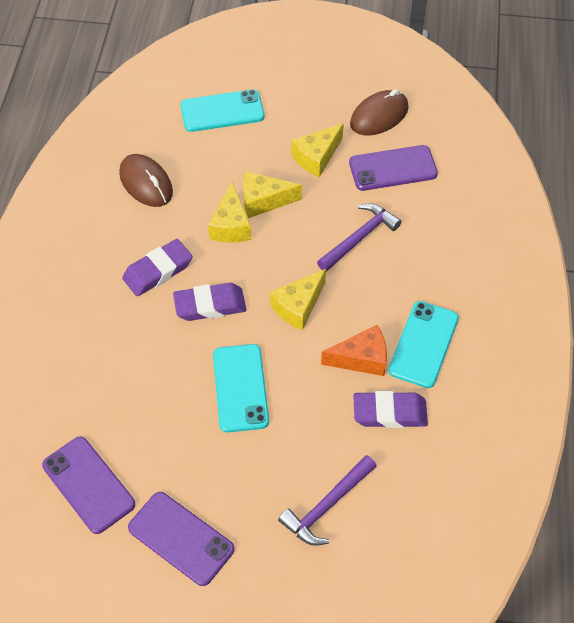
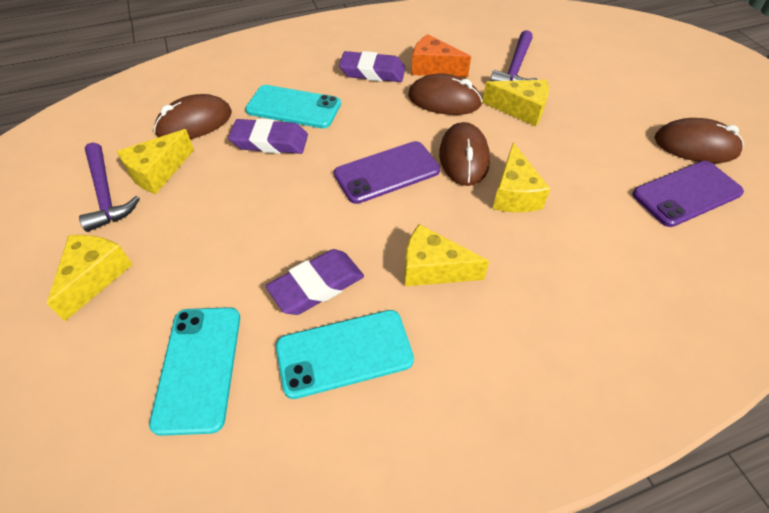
brown mouse: 2 -> 4
purple phone: 3 -> 2
yellow cheese: 4 -> 5

